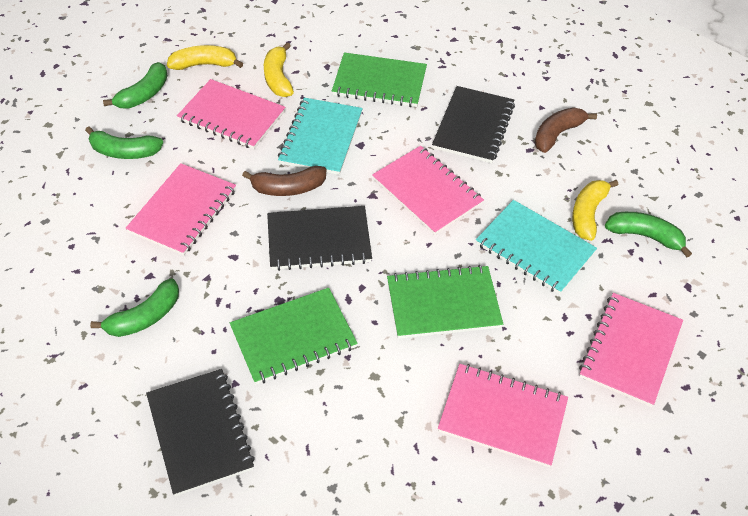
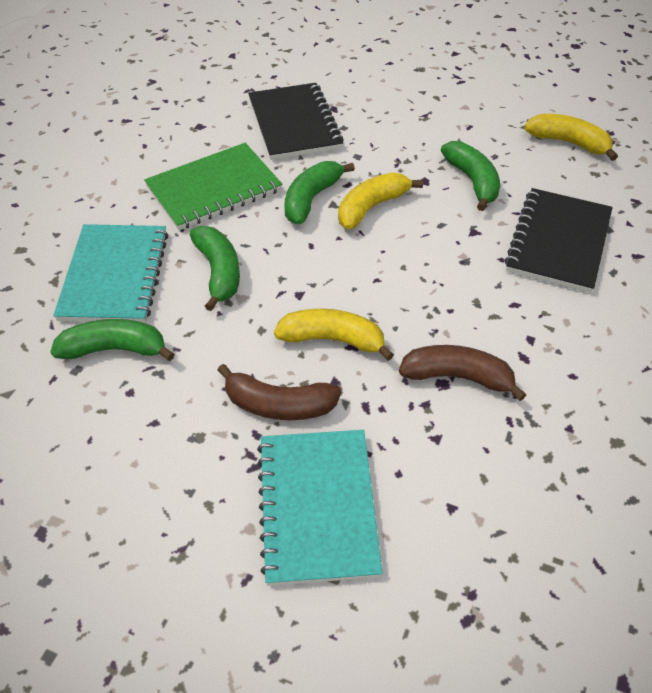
black notebook: 3 -> 2
green notebook: 3 -> 1
pink notebook: 5 -> 0

